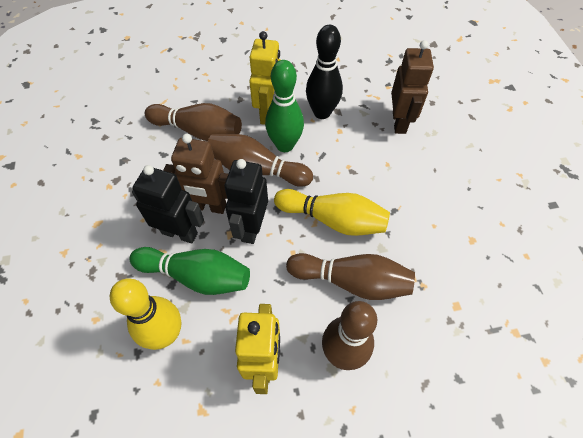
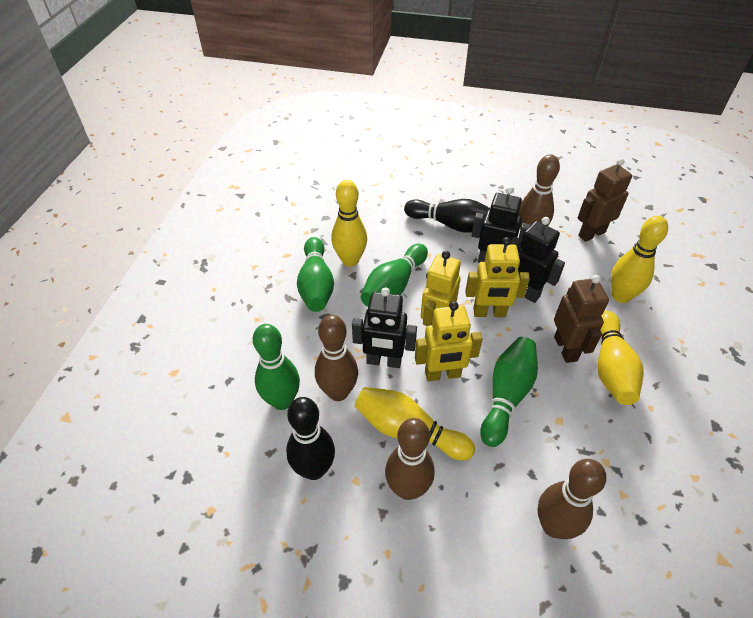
black bowling pin: 1 -> 2
black robot: 2 -> 3
green bowling pin: 2 -> 4
yellow bowling pin: 2 -> 4
yellow robot: 2 -> 3

